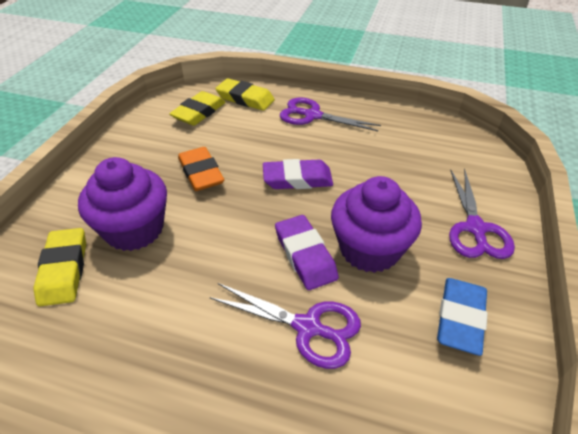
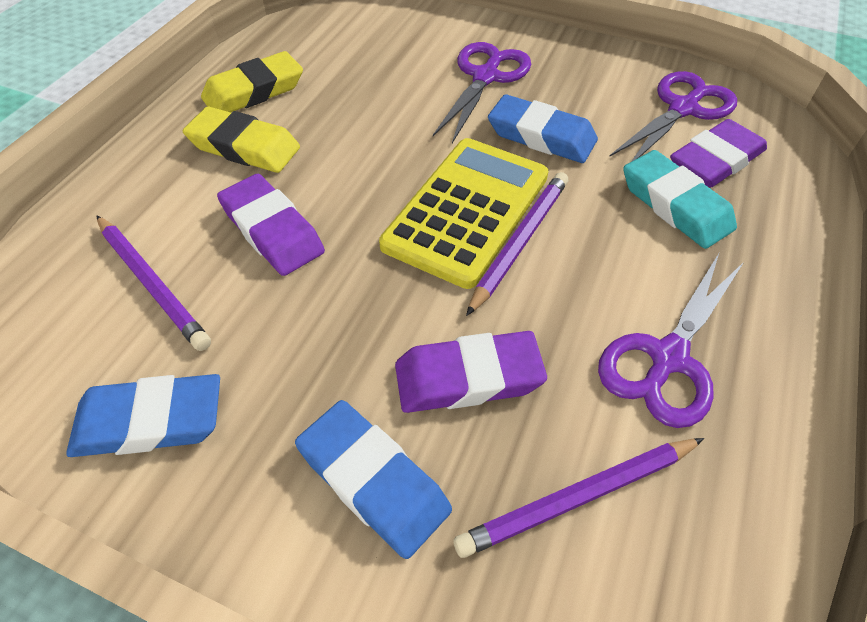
blue eraser: 1 -> 3
orange eraser: 1 -> 0
purple cupcake: 2 -> 0
purple eraser: 2 -> 3
purple pencil: 0 -> 3
turquoise eraser: 0 -> 1
yellow calculator: 0 -> 1
yellow eraser: 3 -> 2

